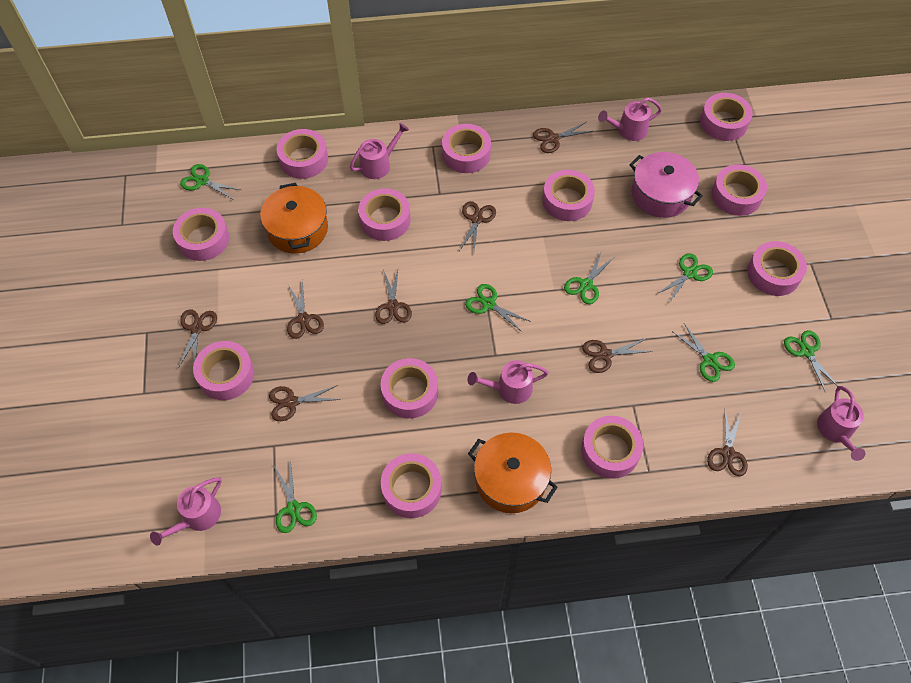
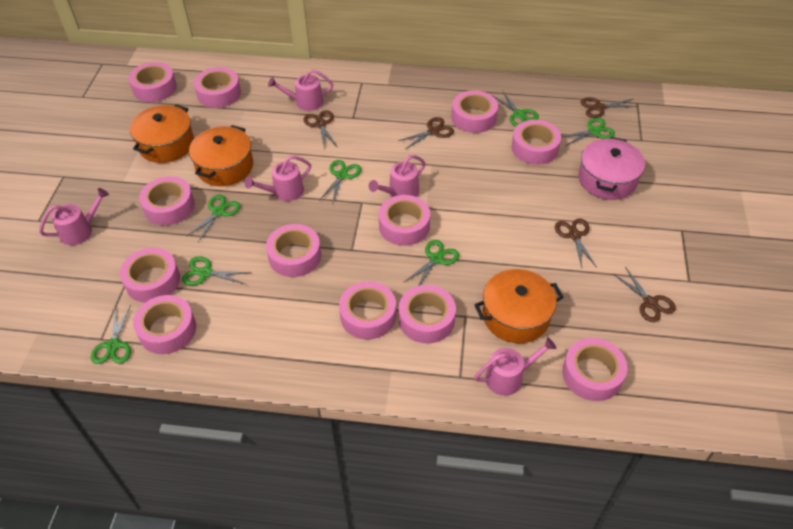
brown scissors: 8 -> 5
orange pot: 2 -> 3

